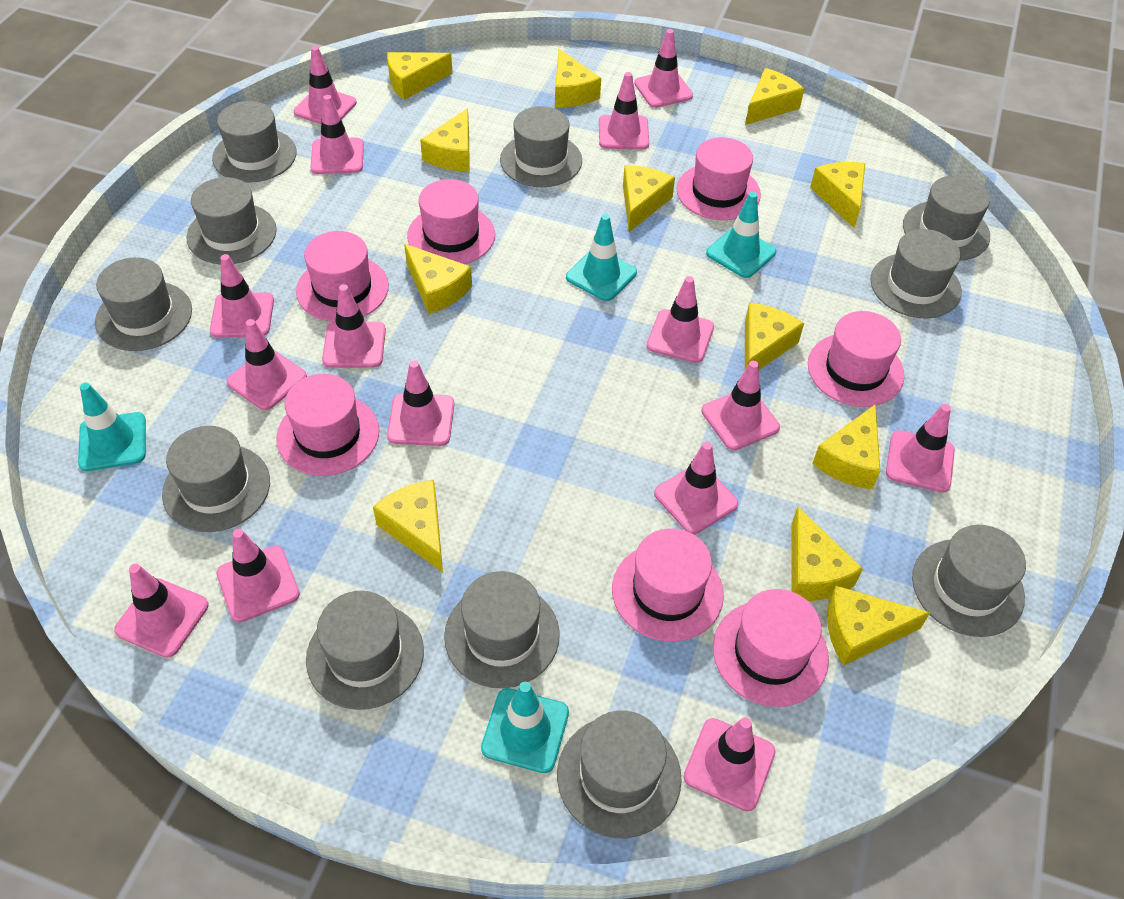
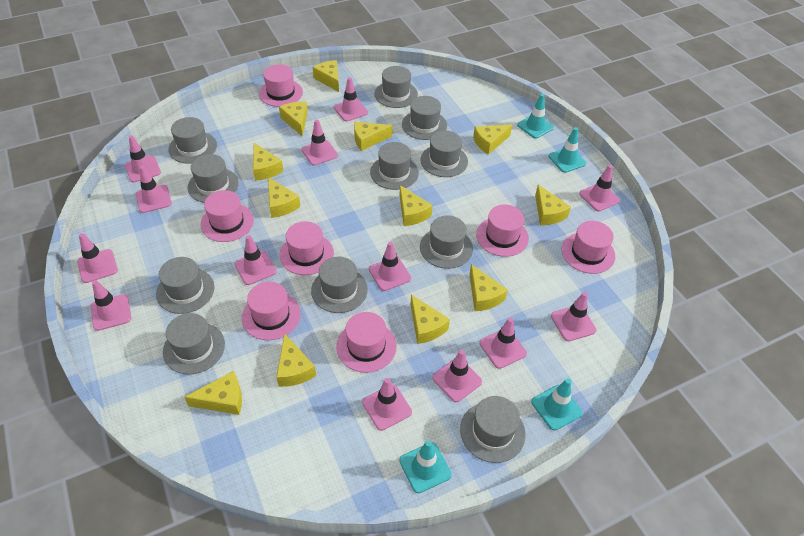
pink traffic cone: 15 -> 13

